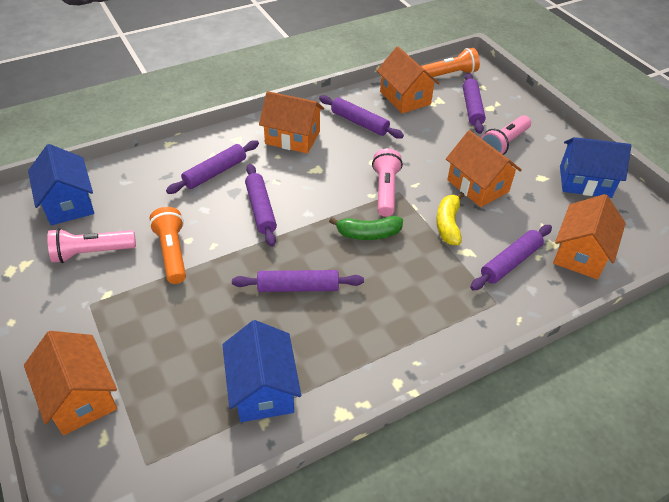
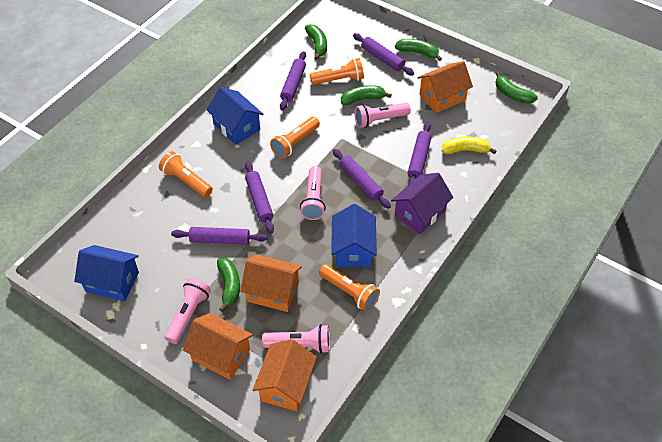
green banana: 1 -> 5
orange flashlight: 2 -> 4
orange house: 5 -> 4
pink flashlight: 3 -> 4
purple house: 0 -> 1

